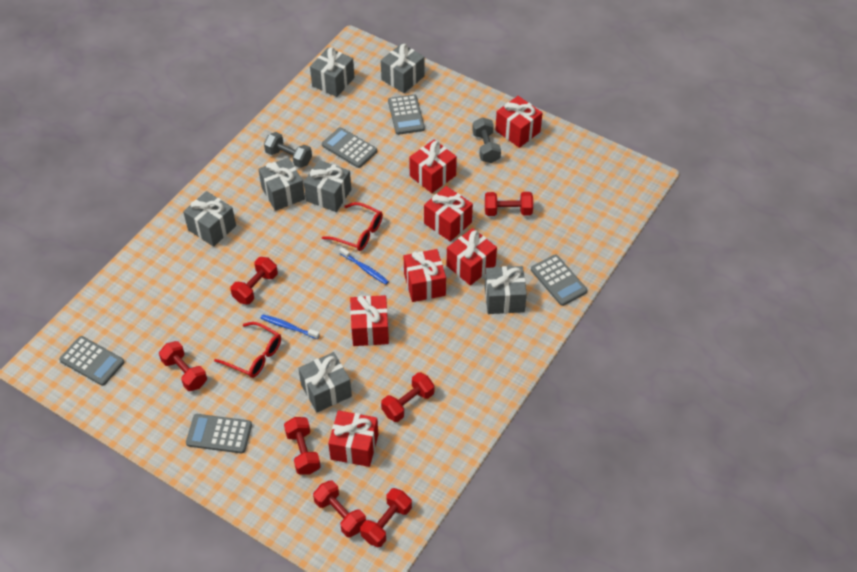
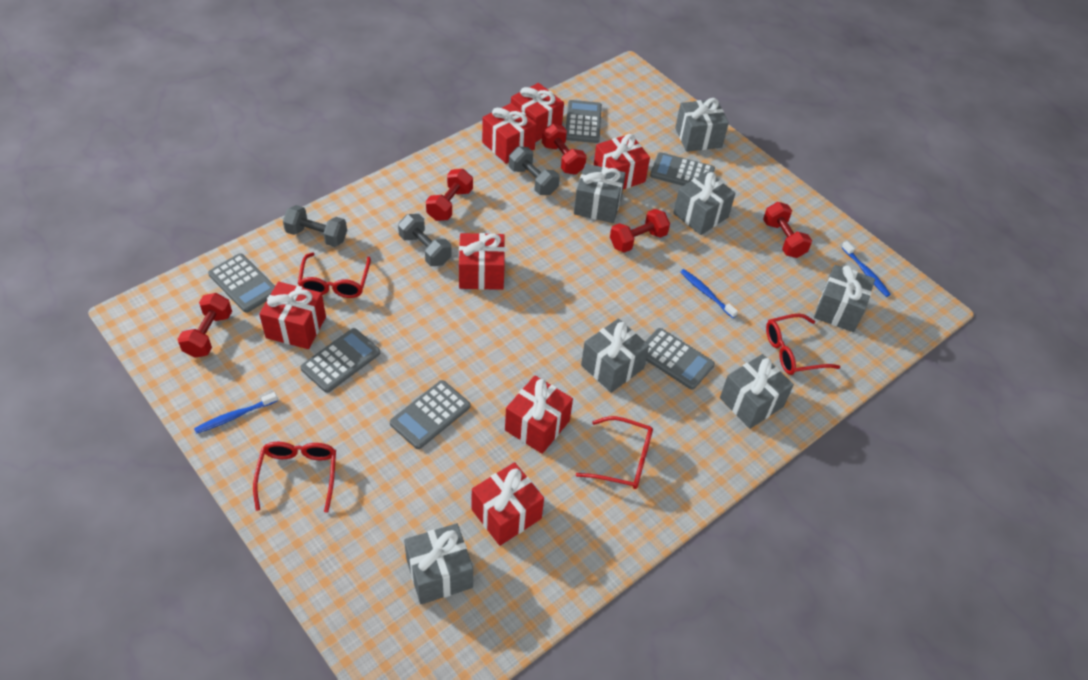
blue toothbrush: 2 -> 3
grey calculator: 5 -> 6
grey dumbbell: 2 -> 3
red dumbbell: 7 -> 5
red glasses: 2 -> 4

